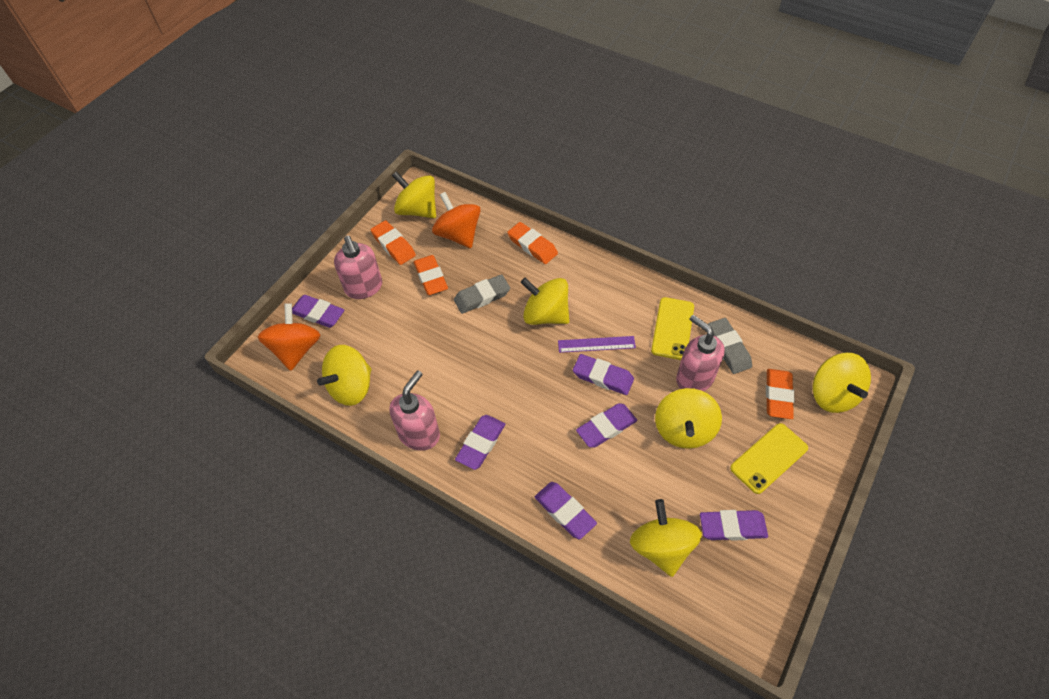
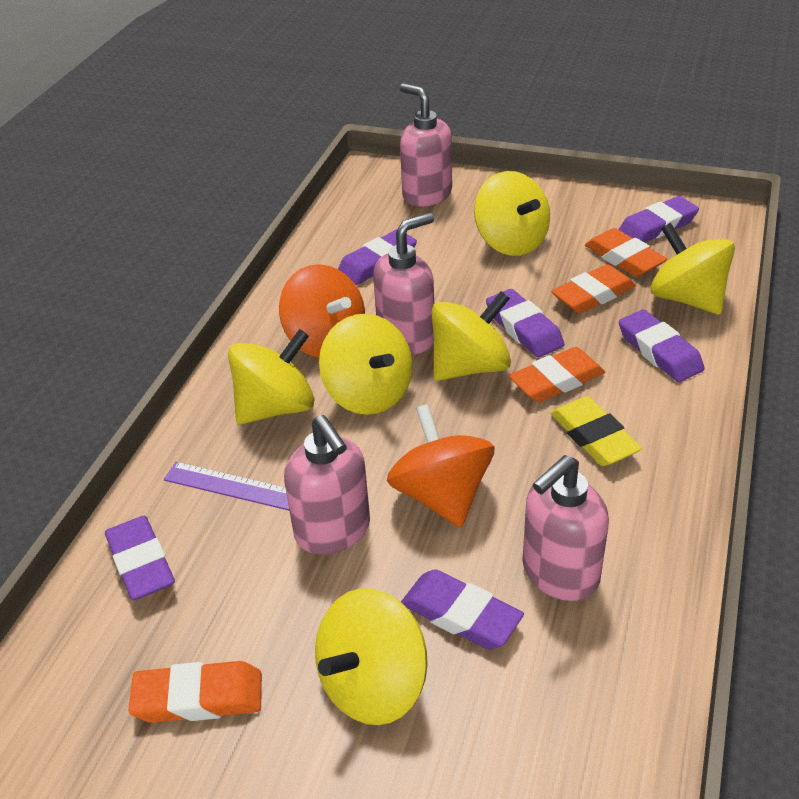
grey eraser: 2 -> 0
pink soap dispenser: 3 -> 4
yellow eraser: 0 -> 1
yellow phone: 2 -> 0

